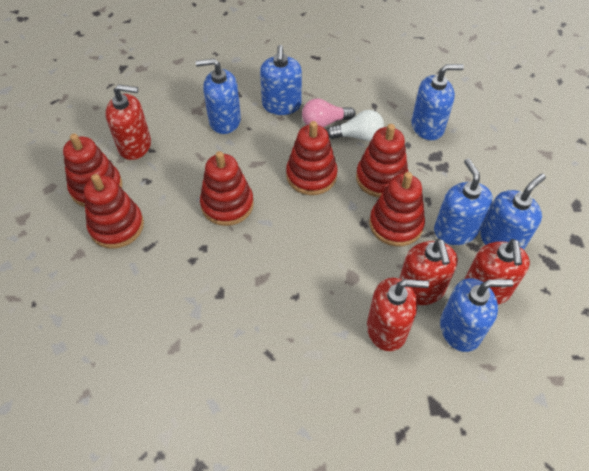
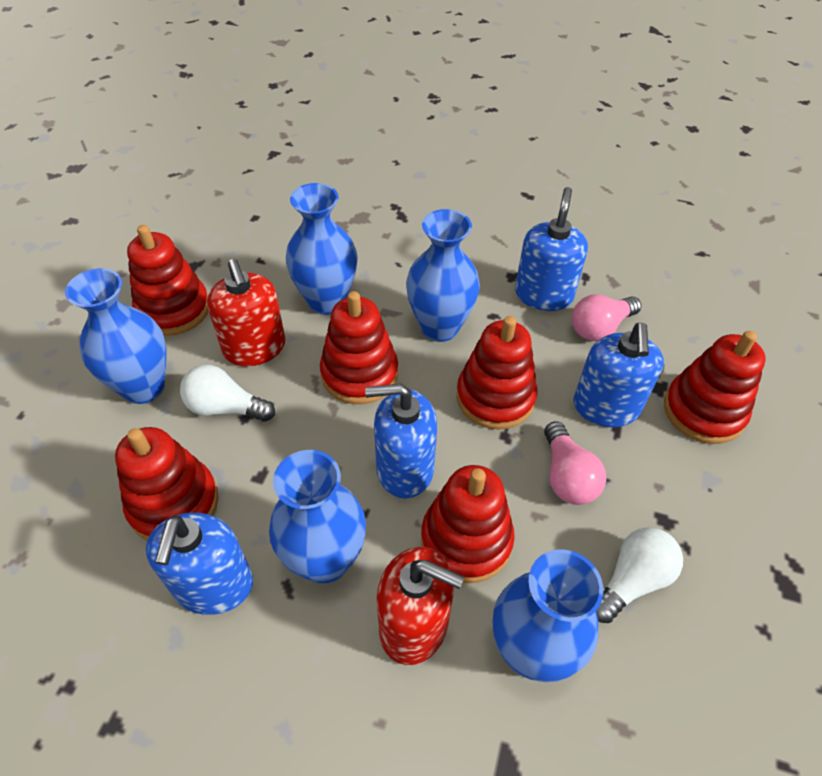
blue soap dispenser: 6 -> 4
blue vase: 0 -> 5
pink light bulb: 1 -> 2
red soap dispenser: 4 -> 2
white light bulb: 1 -> 2

